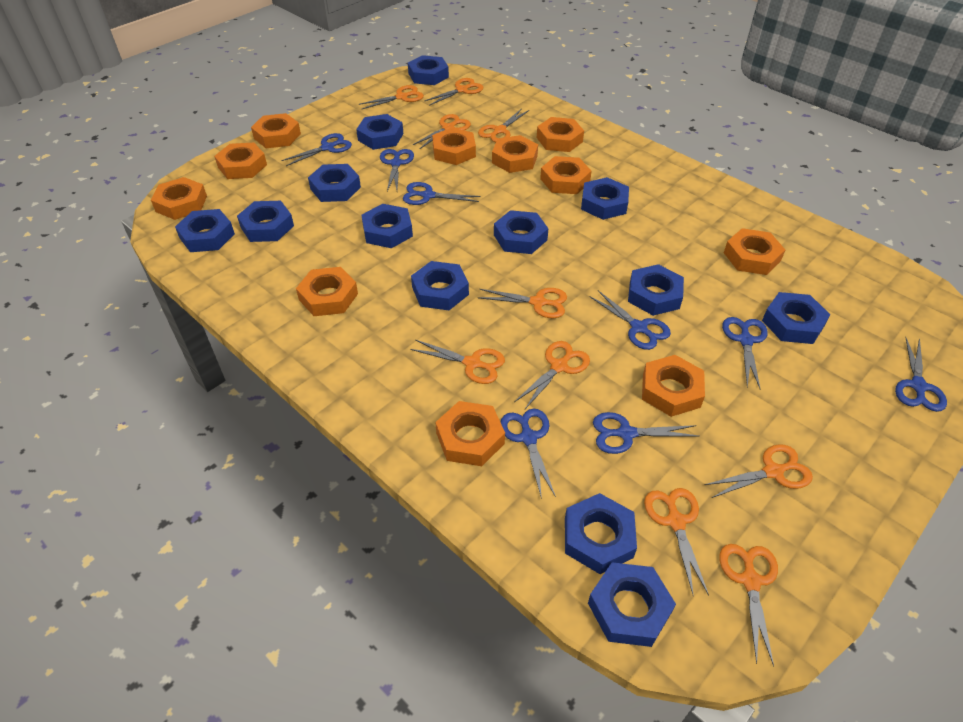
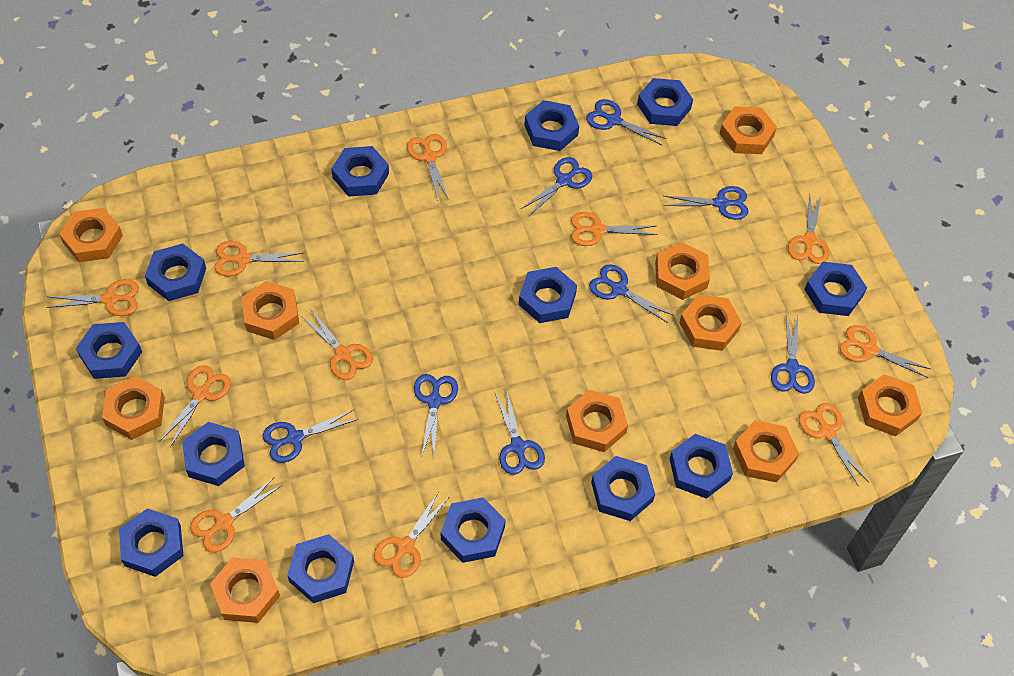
orange nut: 11 -> 10
orange scissors: 10 -> 11

